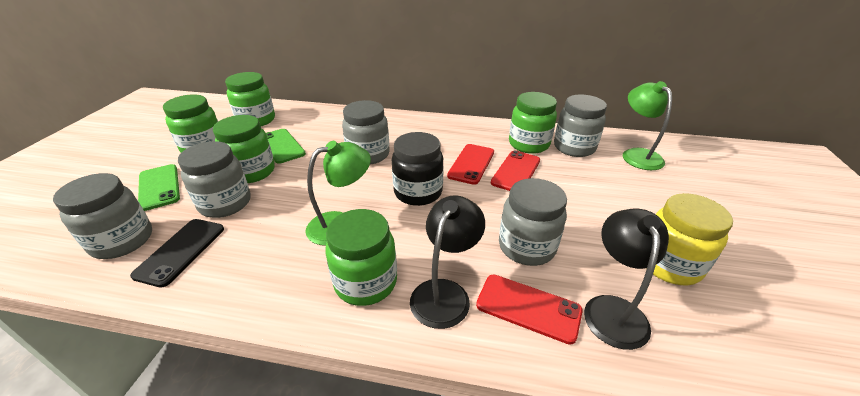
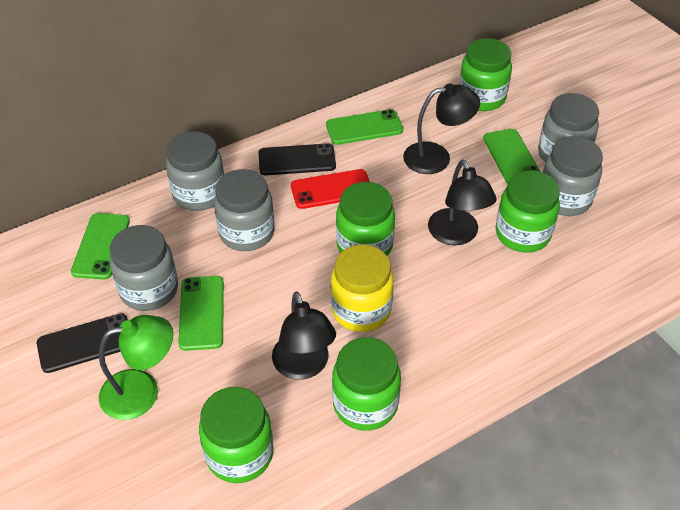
black jar: 1 -> 0
black lamp: 2 -> 3
black phone: 1 -> 2
green lamp: 2 -> 1
green phone: 2 -> 4
red phone: 3 -> 1

